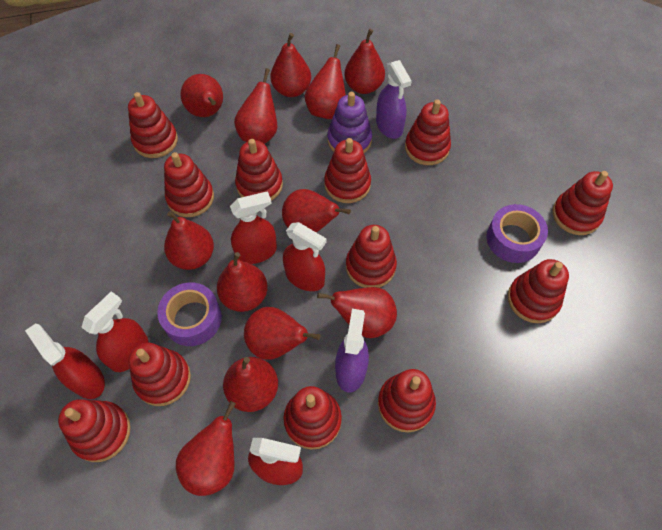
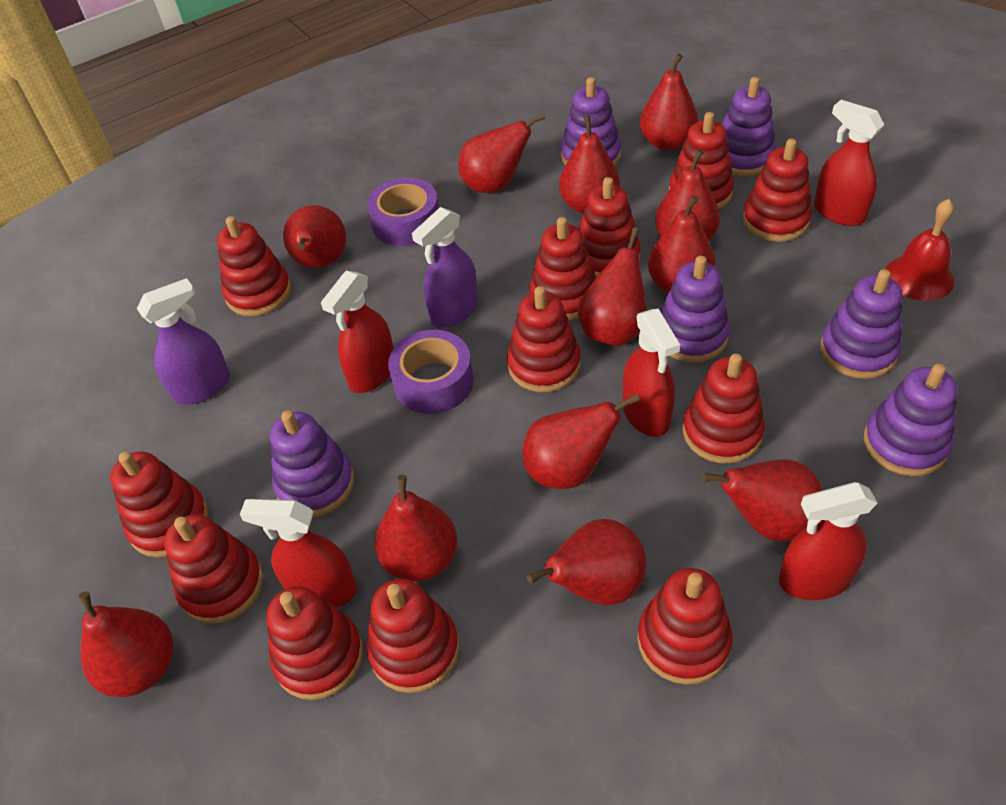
purple stacking toy: 1 -> 6
red bell: 0 -> 1

